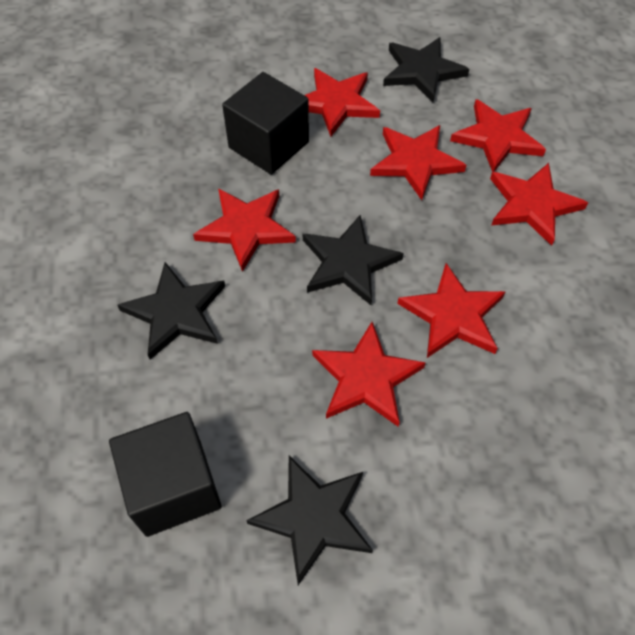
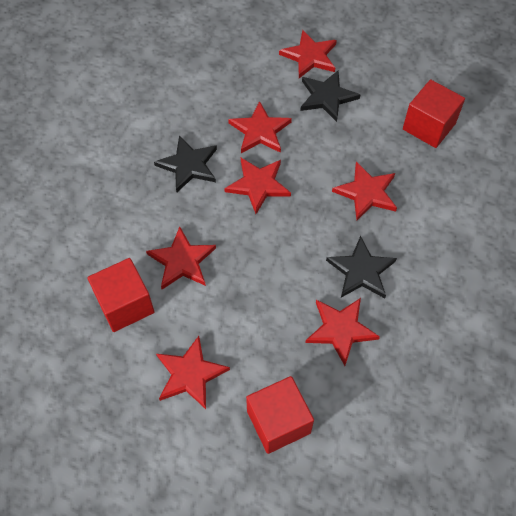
black cube: 2 -> 0
black star: 4 -> 3
red cube: 0 -> 3

